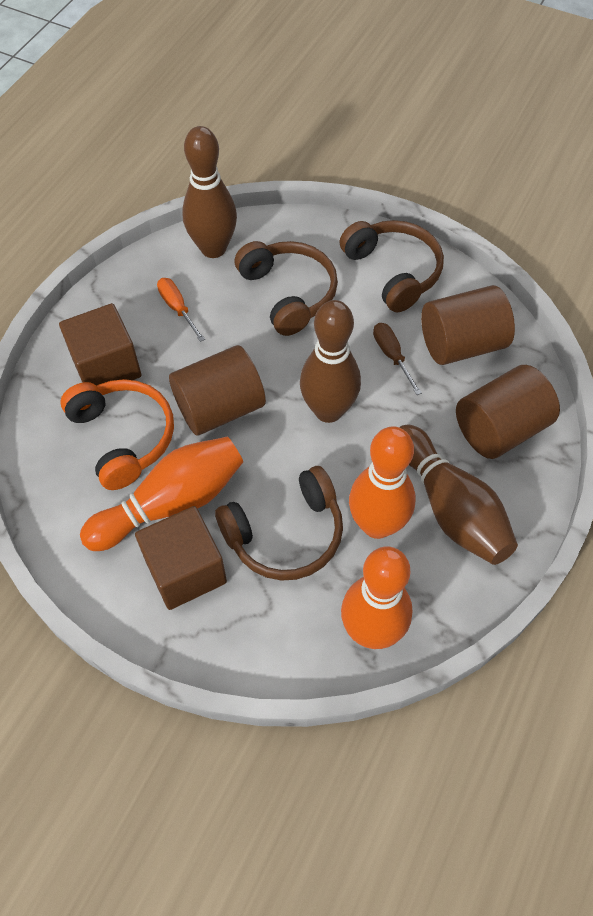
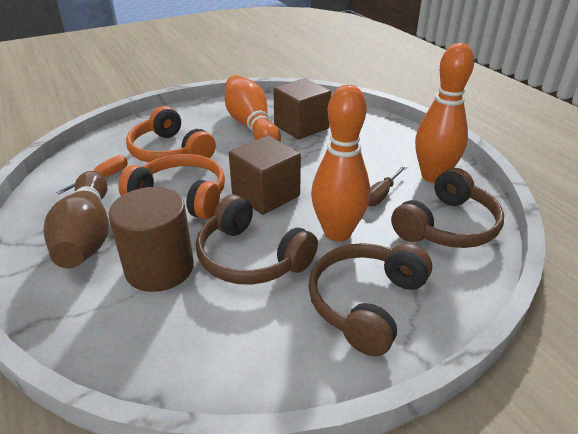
brown bowling pin: 3 -> 1
brown cylinder: 3 -> 1
orange headphones: 1 -> 2

